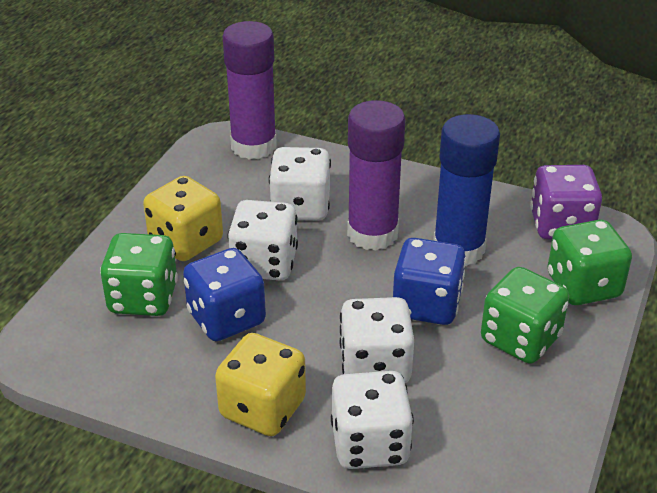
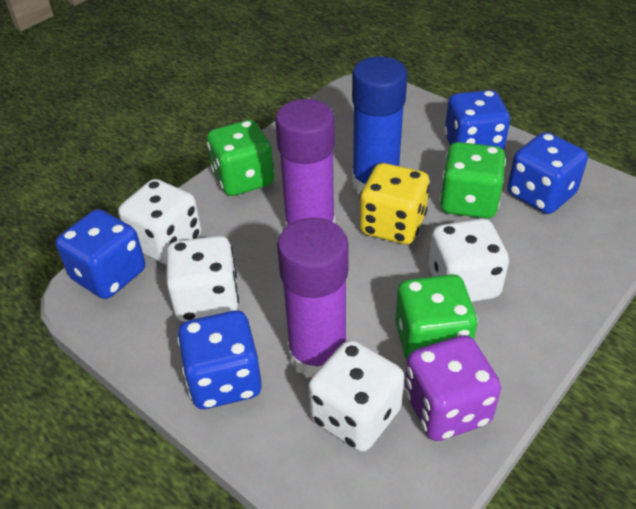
blue dice: 2 -> 4
yellow dice: 2 -> 1

